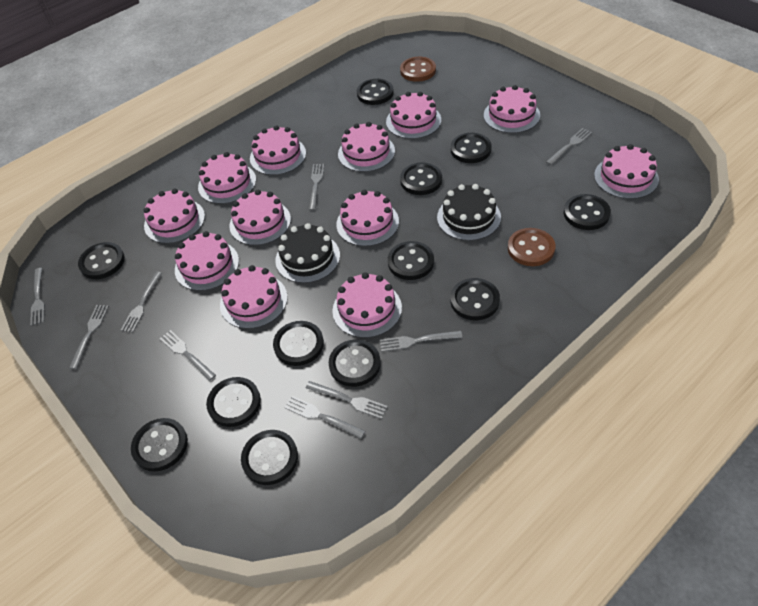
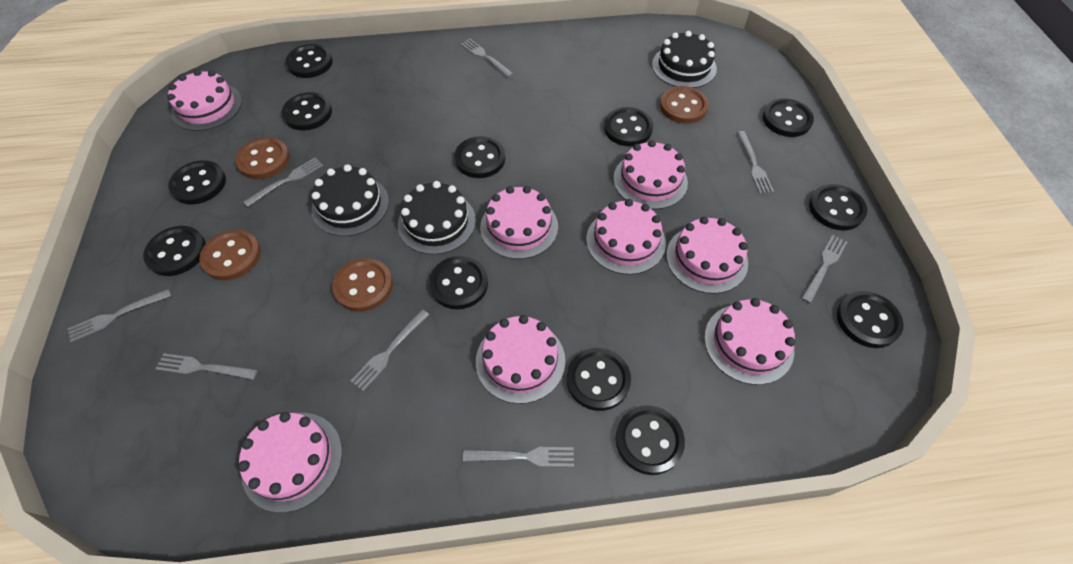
black cake: 2 -> 3
brown button: 2 -> 4
grey fork: 9 -> 8
pink cake: 12 -> 8

